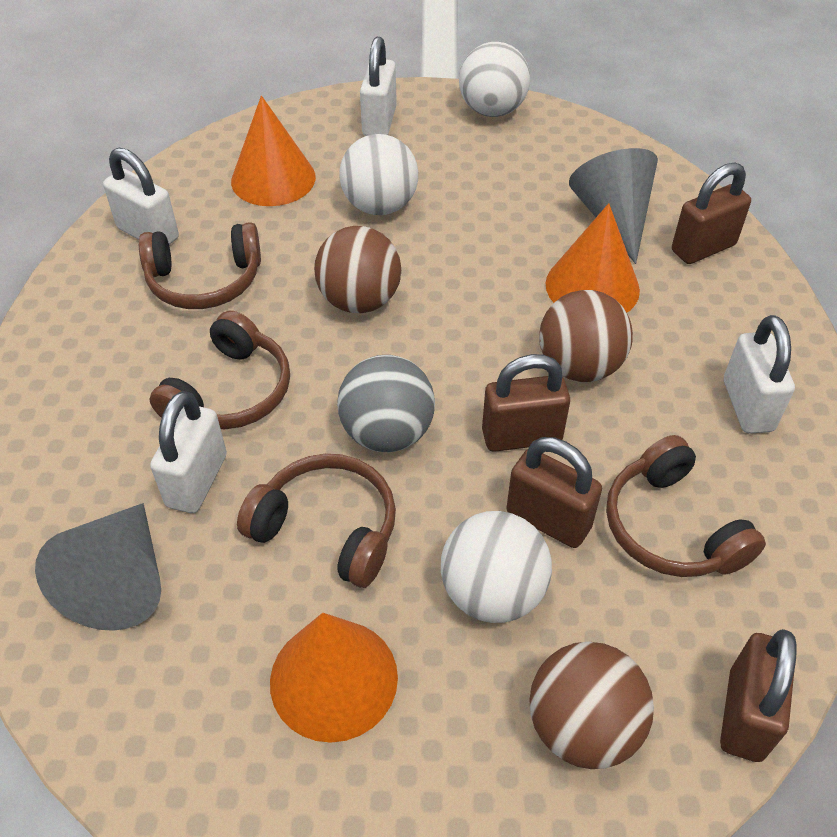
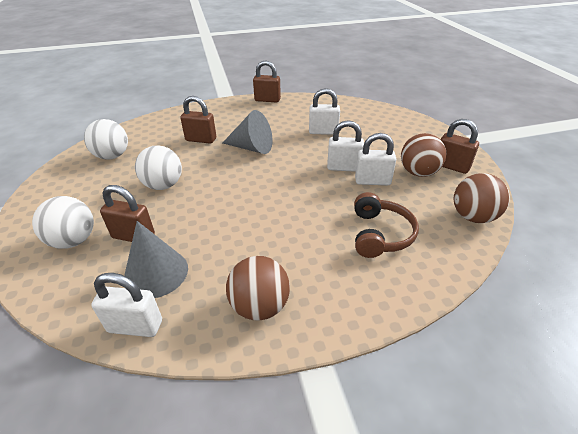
brown headphones: 4 -> 1
grey ball: 1 -> 0
orange cone: 3 -> 0

